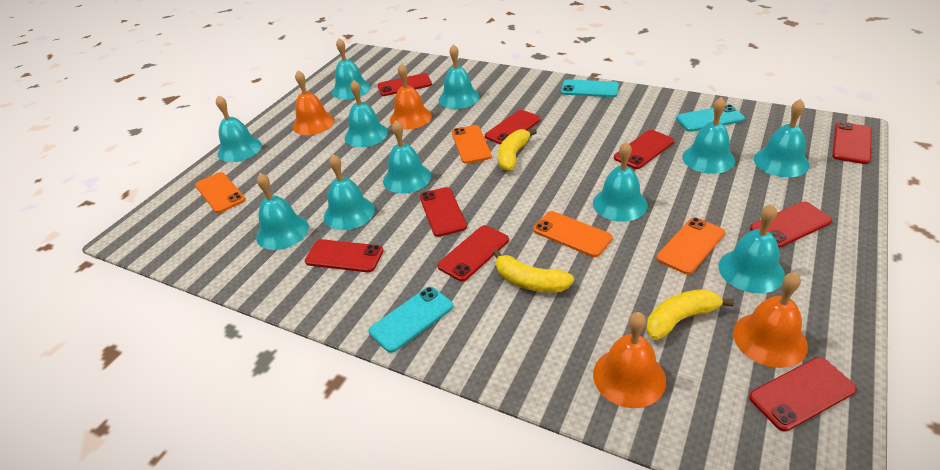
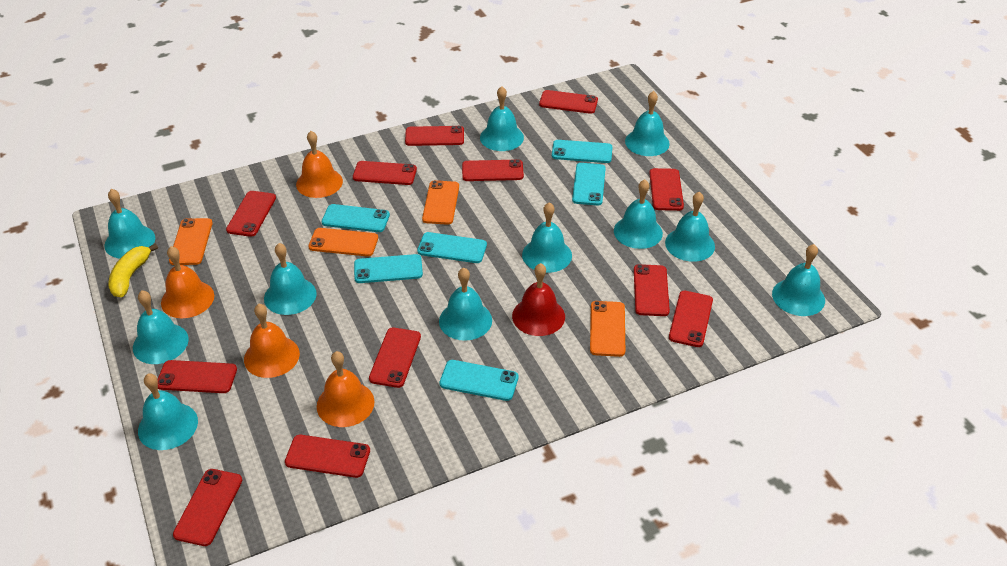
red bell: 0 -> 1
red phone: 9 -> 12
turquoise phone: 3 -> 6
yellow banana: 3 -> 1

